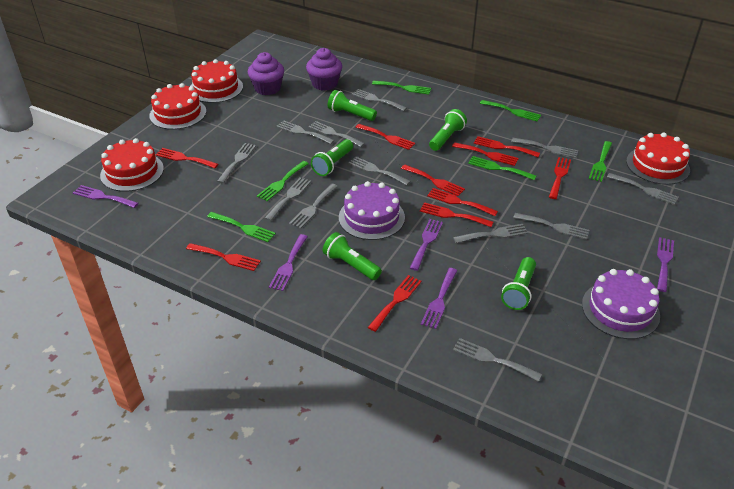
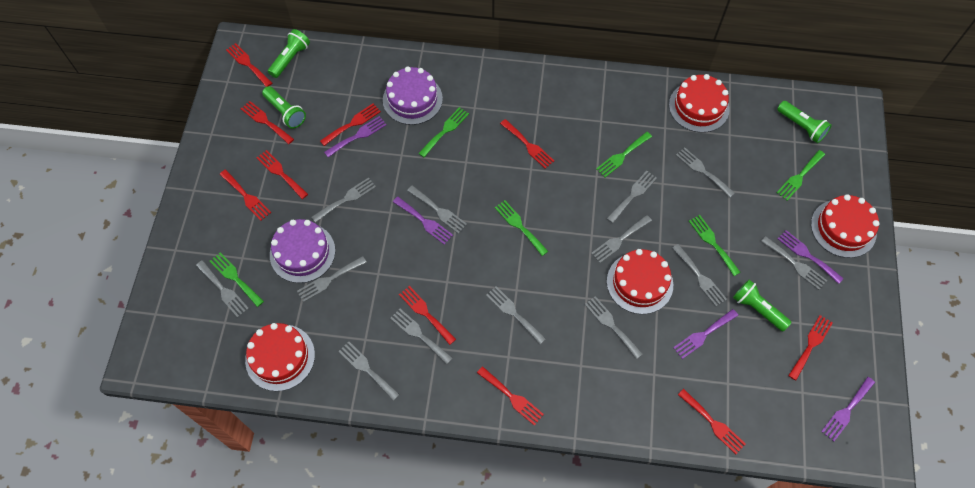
green flashlight: 5 -> 4
grey fork: 12 -> 13
purple cupcake: 2 -> 0

